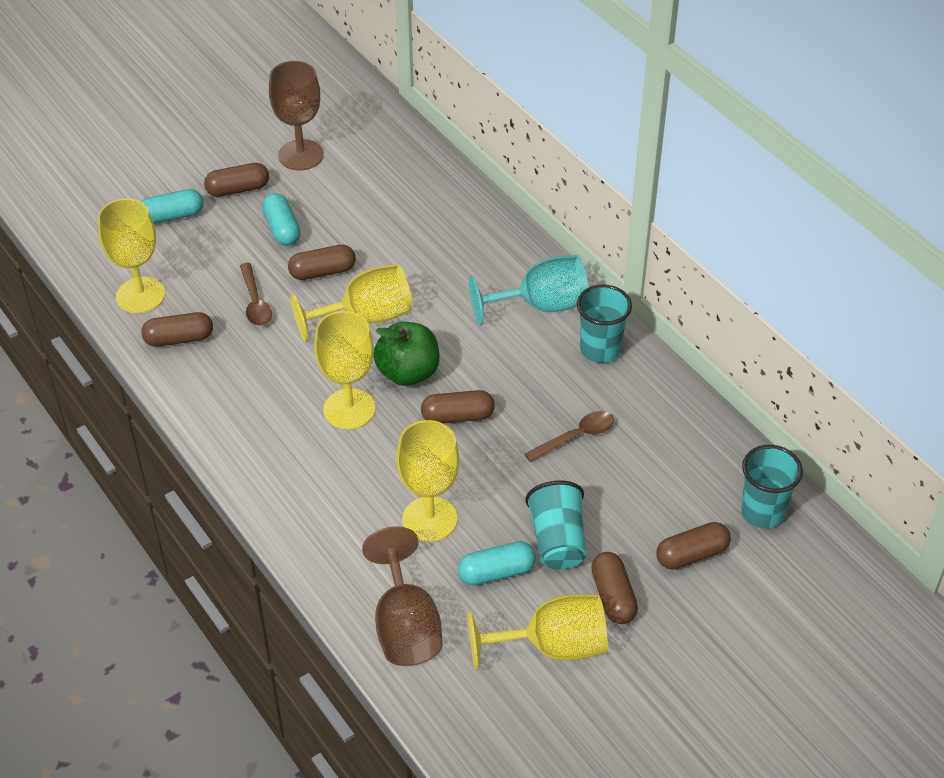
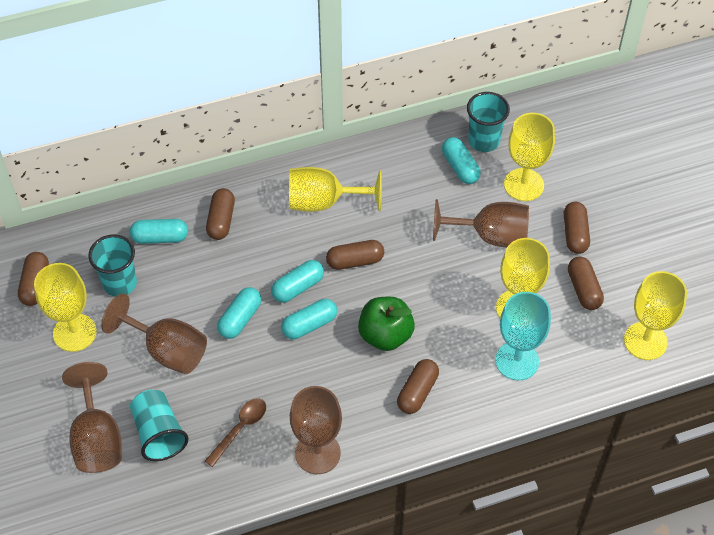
brown goblet: 2 -> 4
brown spoon: 2 -> 1
turquoise capsule: 3 -> 5

